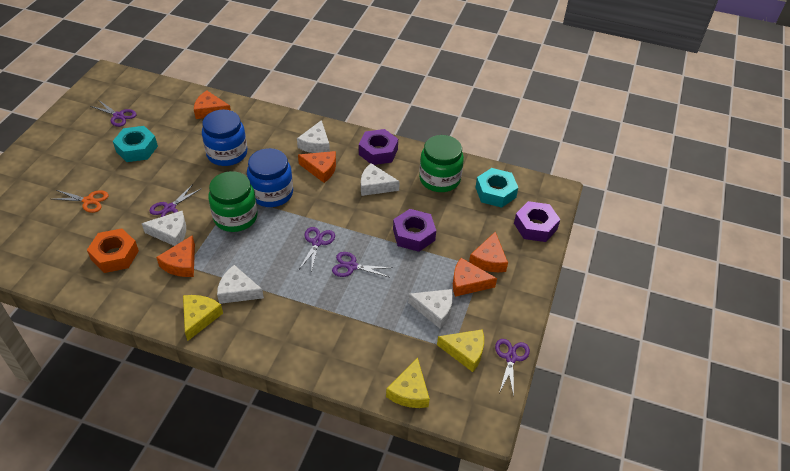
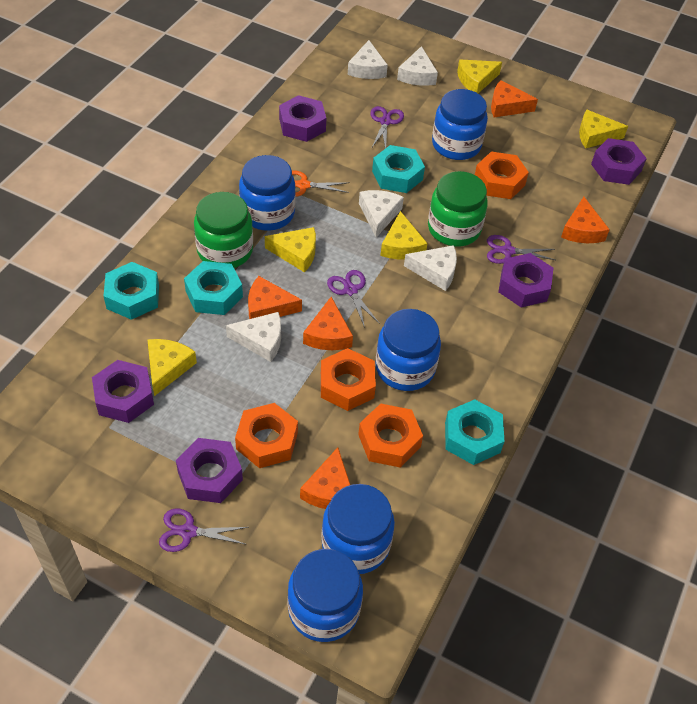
blue jar: 2 -> 5
orange nut: 1 -> 4
purple nut: 3 -> 5
purple scissors: 5 -> 4
turquoise nut: 2 -> 4
yellow cheese: 3 -> 5

